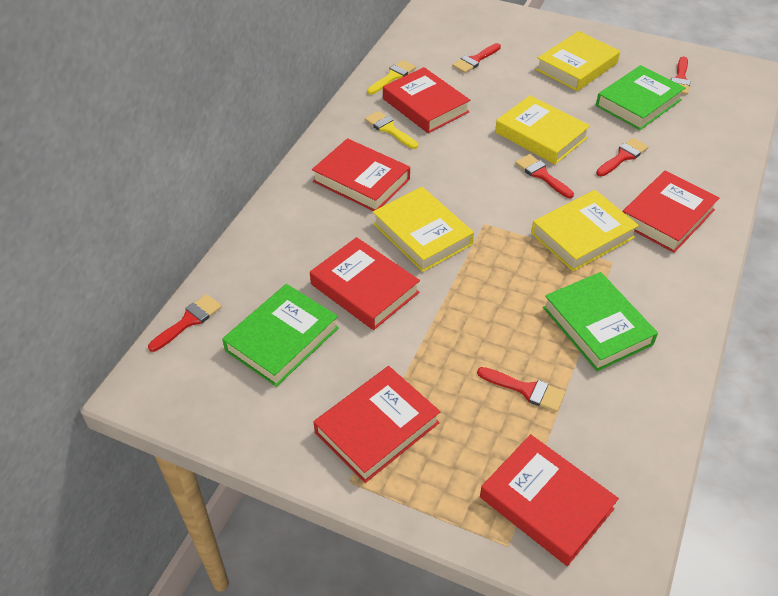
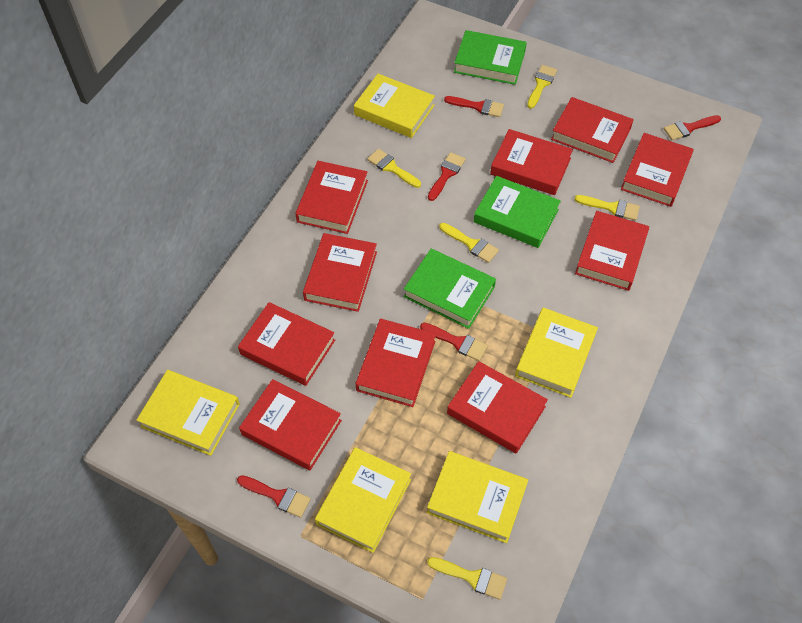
red book: 6 -> 10
red brush: 6 -> 5
yellow book: 4 -> 5
yellow brush: 2 -> 5

